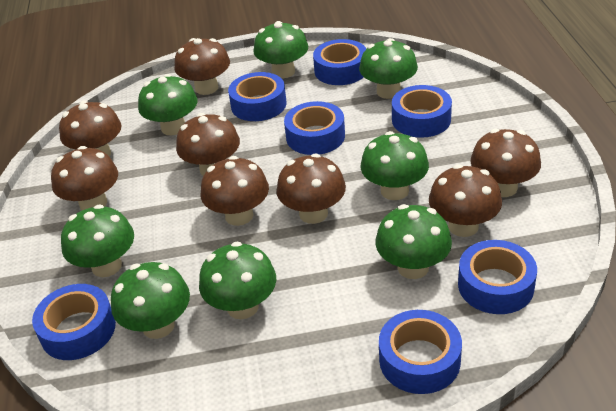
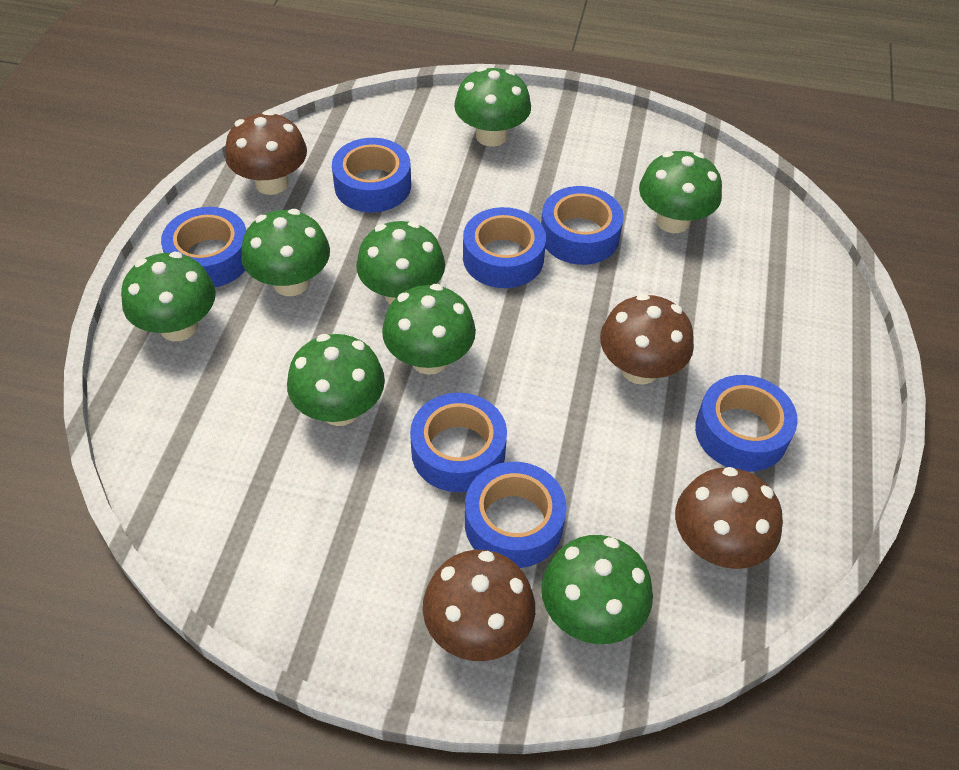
brown mushroom: 8 -> 4

